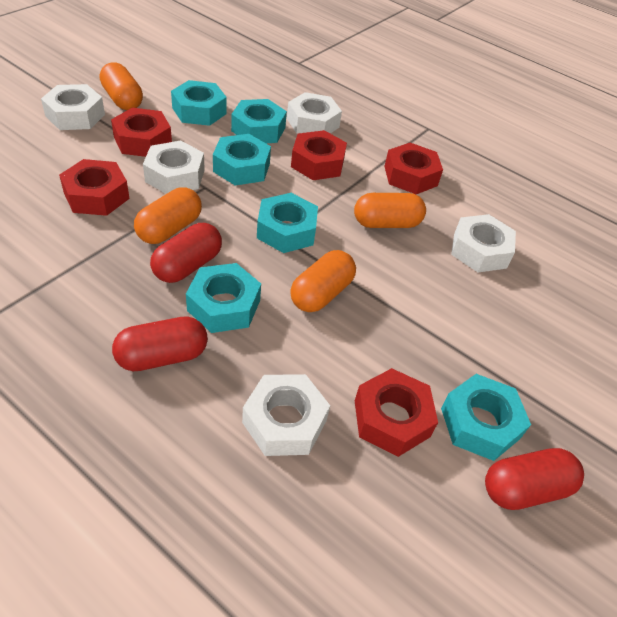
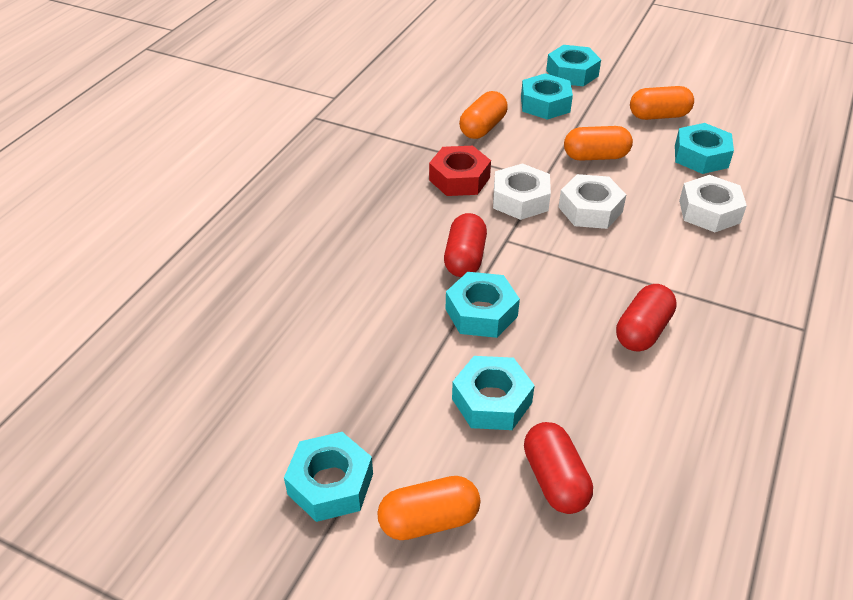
red nut: 5 -> 1
white nut: 5 -> 3

